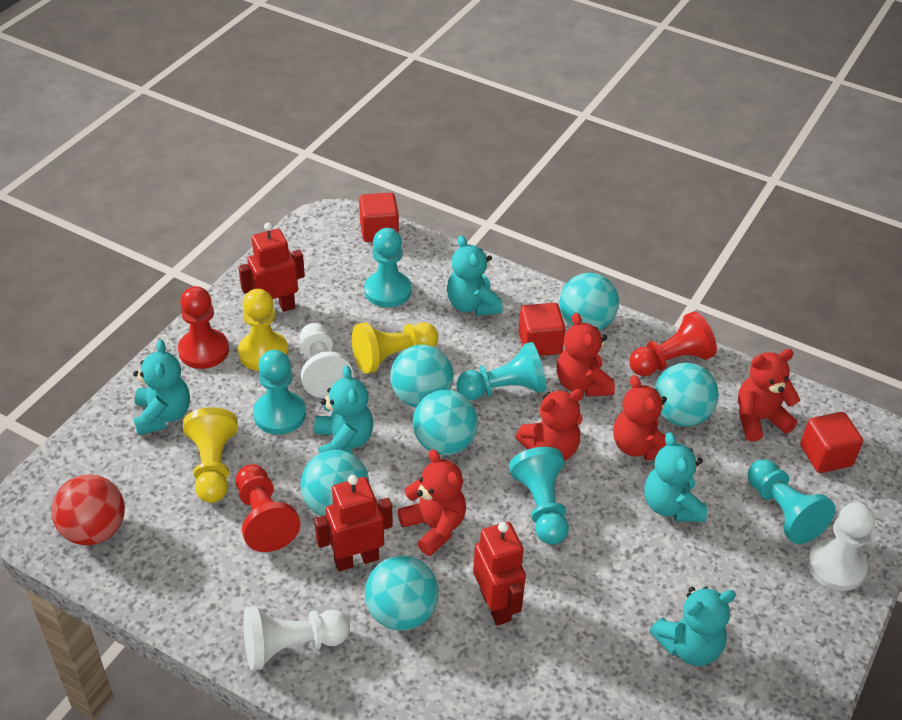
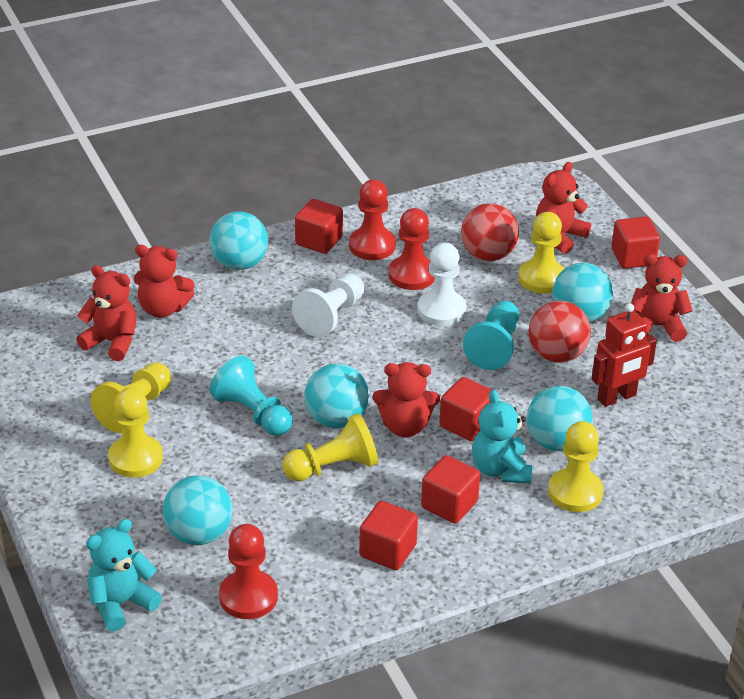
red ball: 1 -> 2
red cube: 3 -> 5
red robot: 3 -> 1
turquoise ball: 6 -> 5
turquoise pawn: 5 -> 2
turquoise teddy bear: 5 -> 2
white pawn: 3 -> 2
yellow pawn: 3 -> 5

